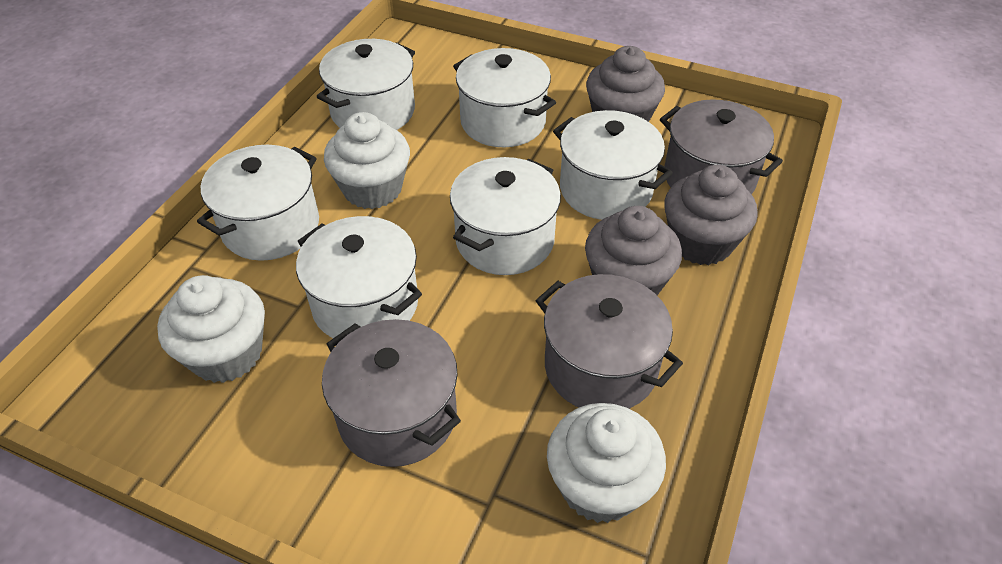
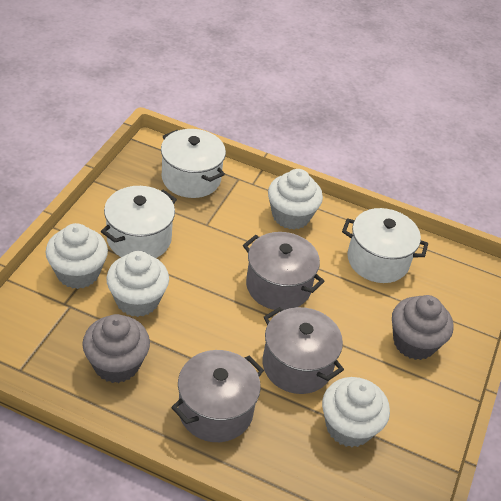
grey cupcake: 3 -> 2
white cupcake: 3 -> 4
white pot: 6 -> 3

